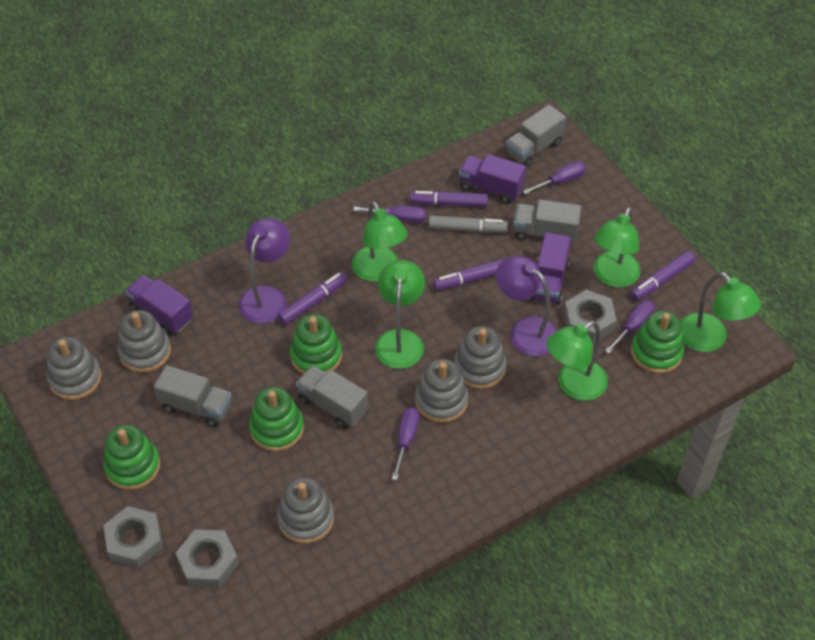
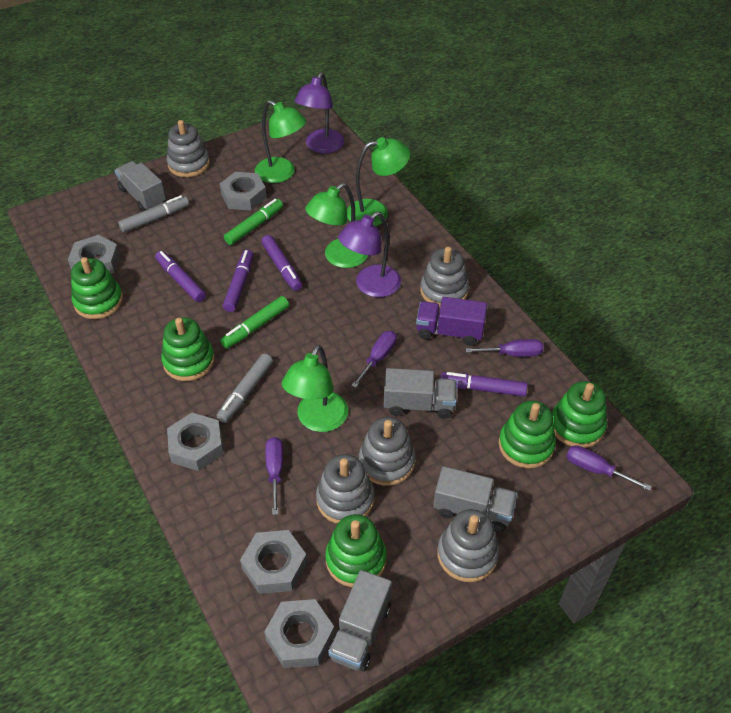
green lamp: 5 -> 4
green marker: 0 -> 2
green stacking toy: 4 -> 5
grey marker: 1 -> 2
grey nut: 3 -> 5
purple truck: 3 -> 1

